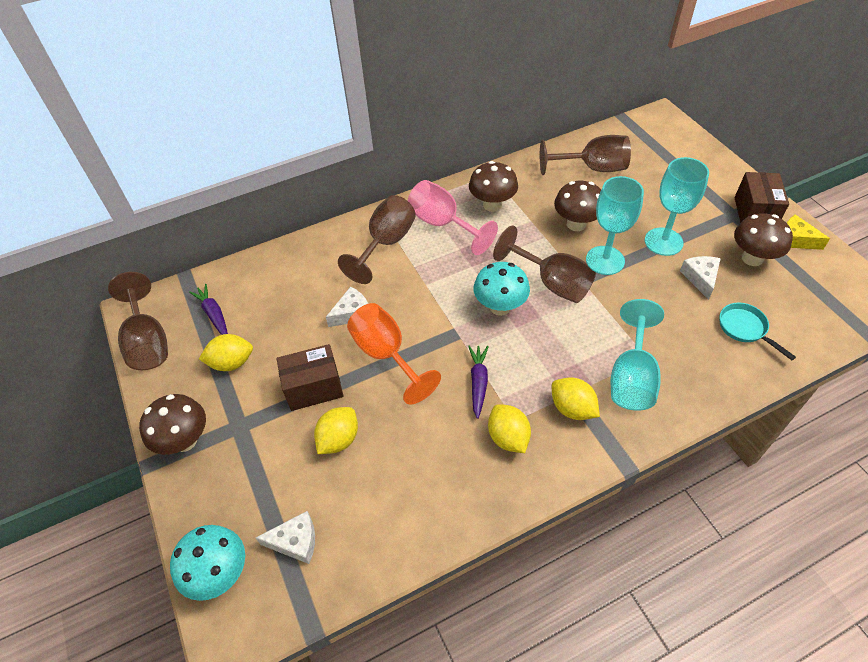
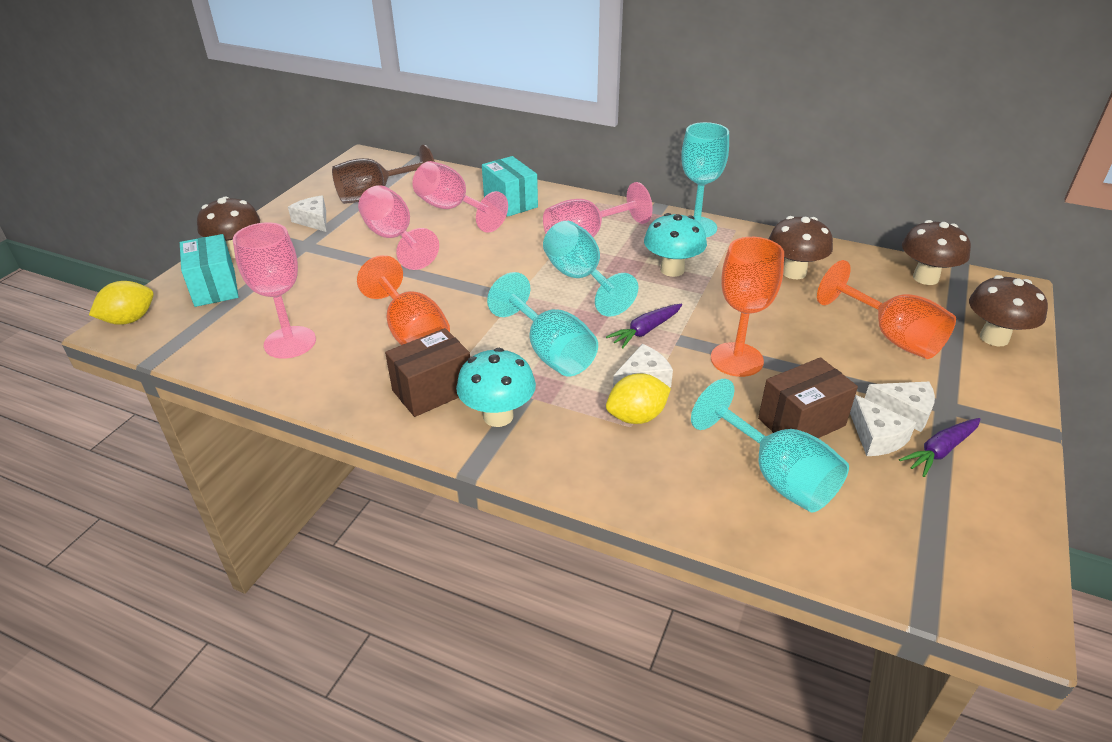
brown goblet: 4 -> 1
orange goblet: 1 -> 3
pink goblet: 1 -> 4
turquoise box: 0 -> 2
turquoise goblet: 3 -> 4
turquoise pan: 1 -> 0
white cheese: 3 -> 4
yellow cheese: 1 -> 0
yellow lemon: 4 -> 2

